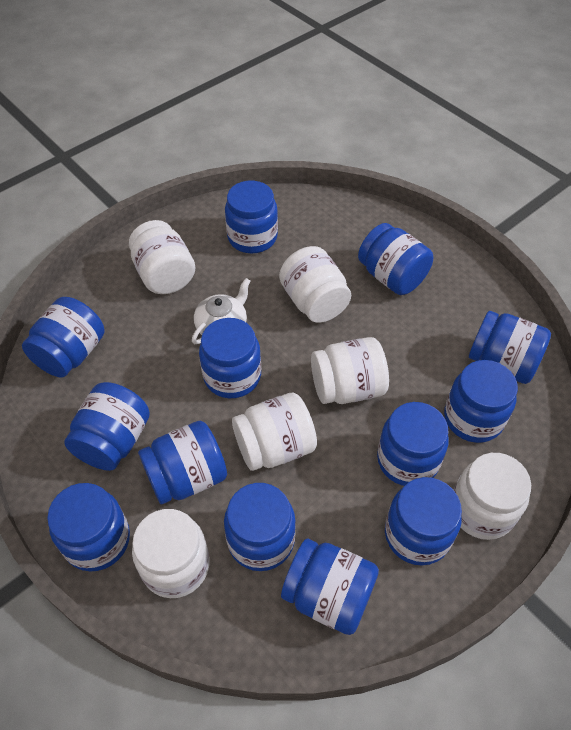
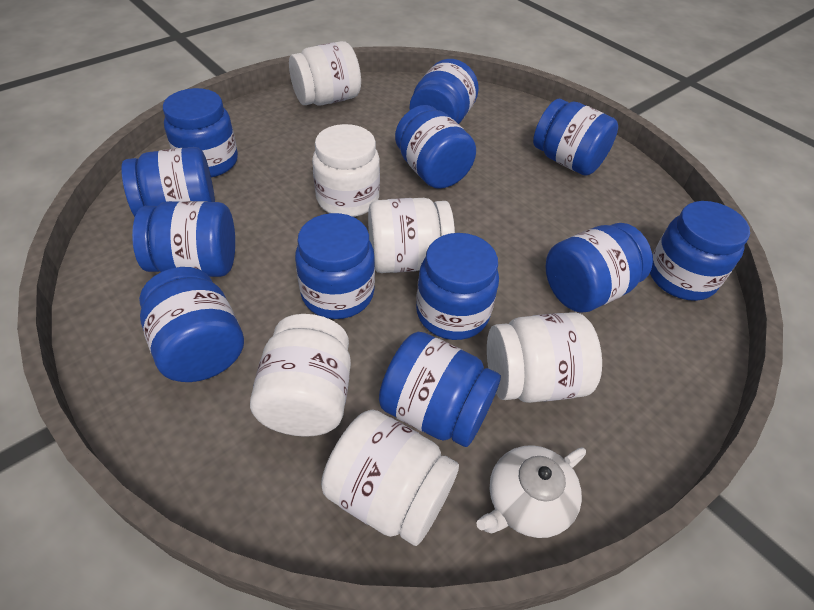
blue jar: 13 -> 12

